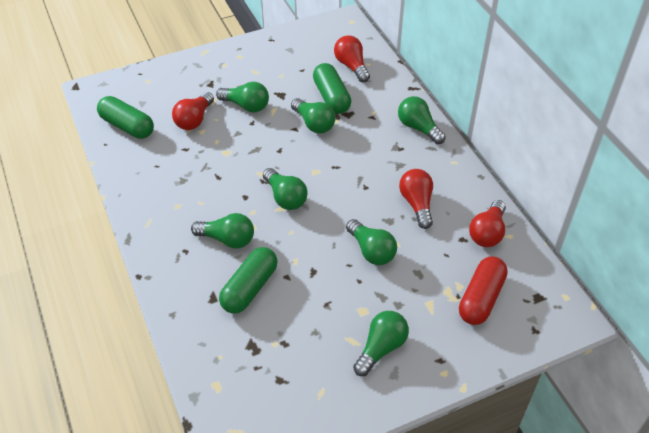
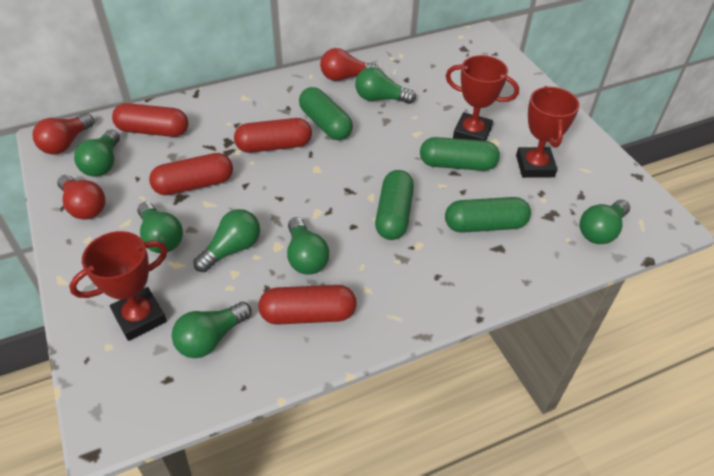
green capsule: 3 -> 4
red capsule: 1 -> 4
red light bulb: 4 -> 3
red trophy: 0 -> 3

